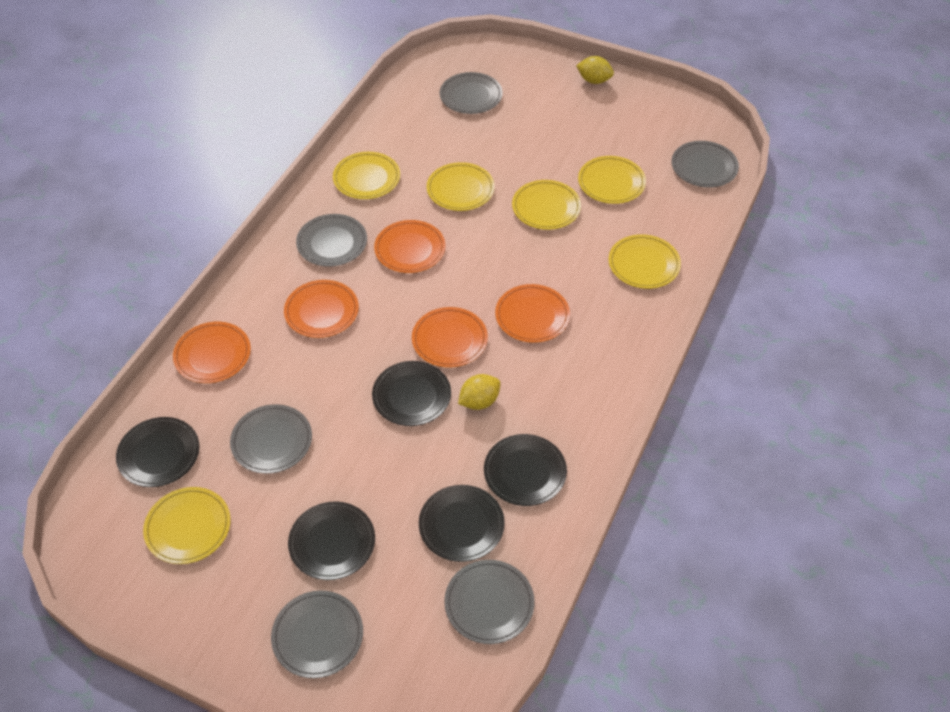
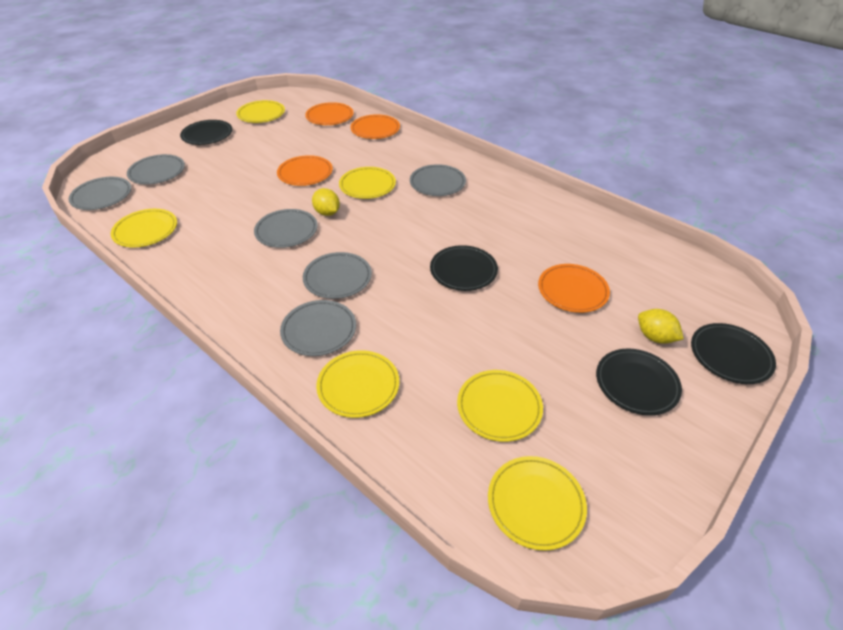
black plate: 5 -> 4
orange plate: 5 -> 4

